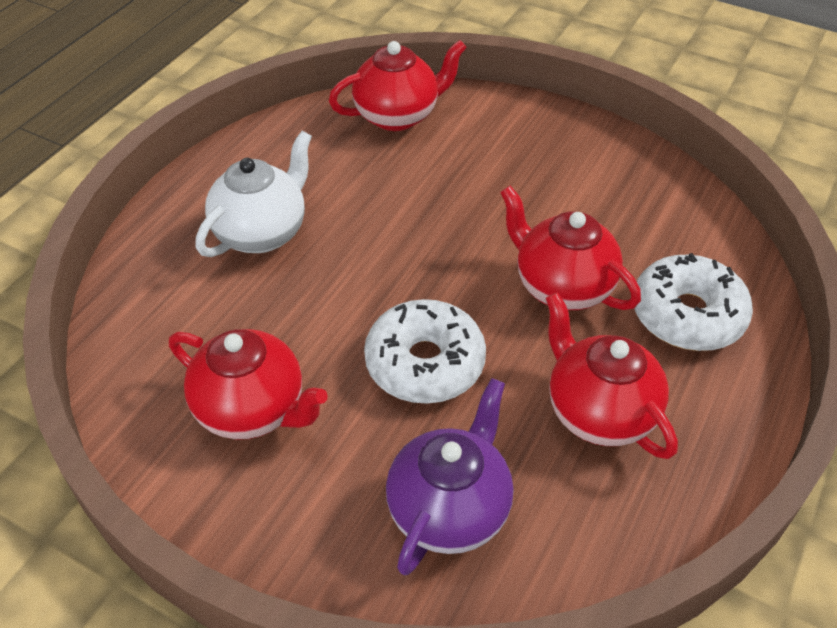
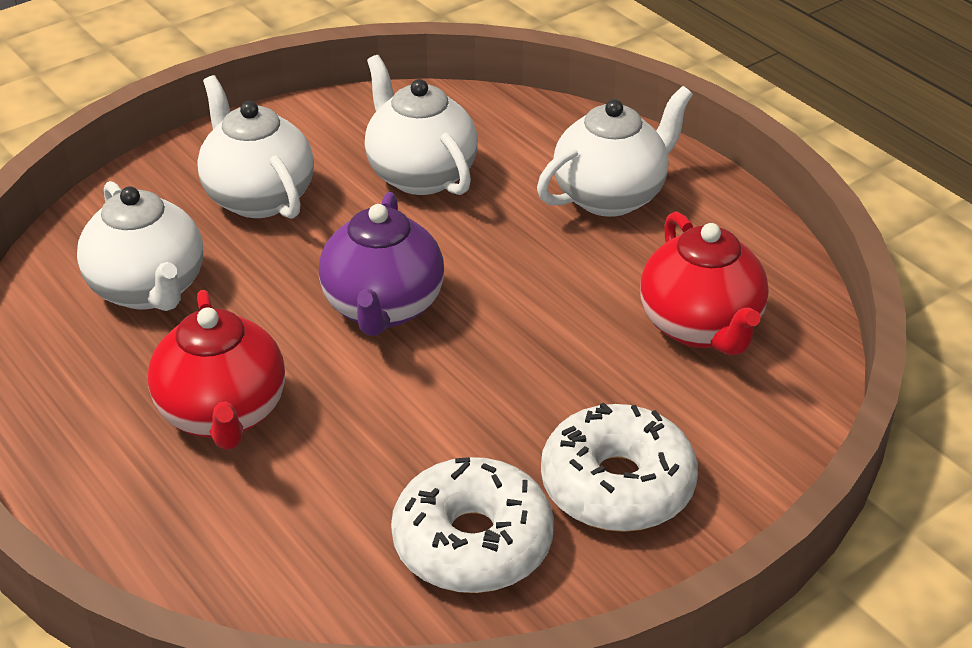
red teapot: 4 -> 2
white teapot: 1 -> 4

